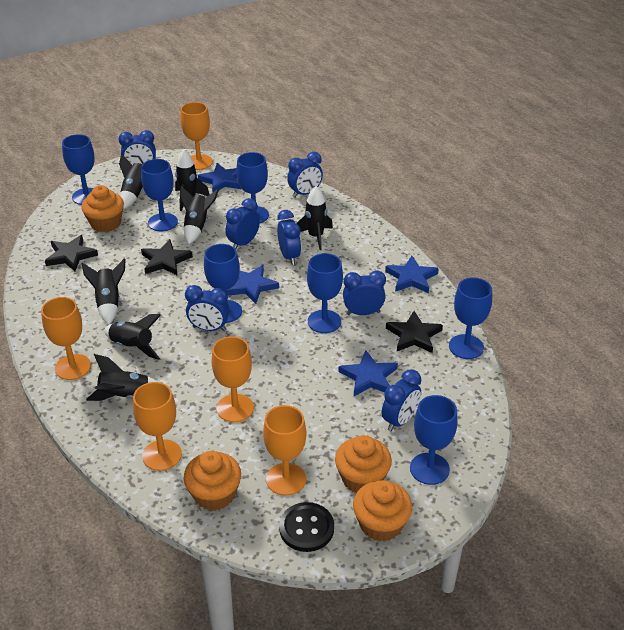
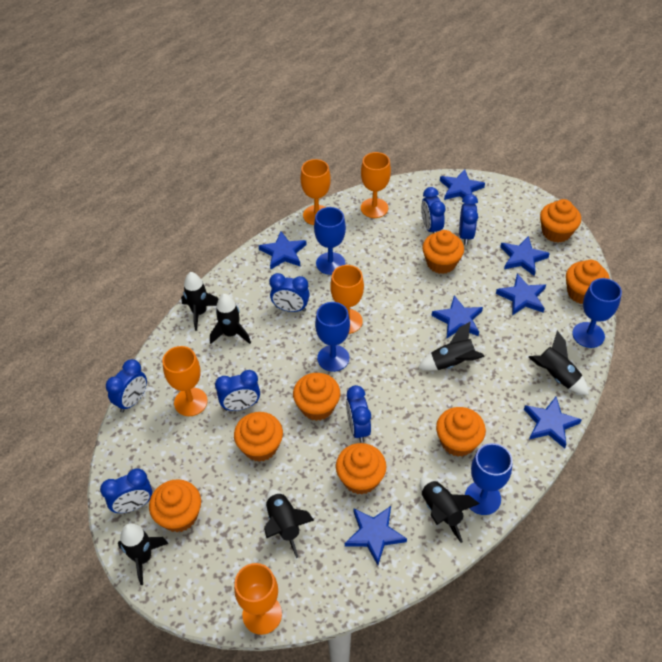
black button: 1 -> 0
black star: 3 -> 0
blue goblet: 7 -> 4
blue star: 4 -> 7
orange cupcake: 4 -> 8

